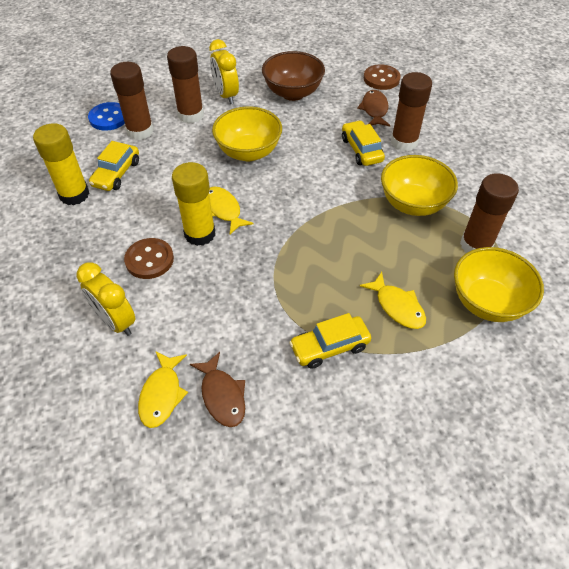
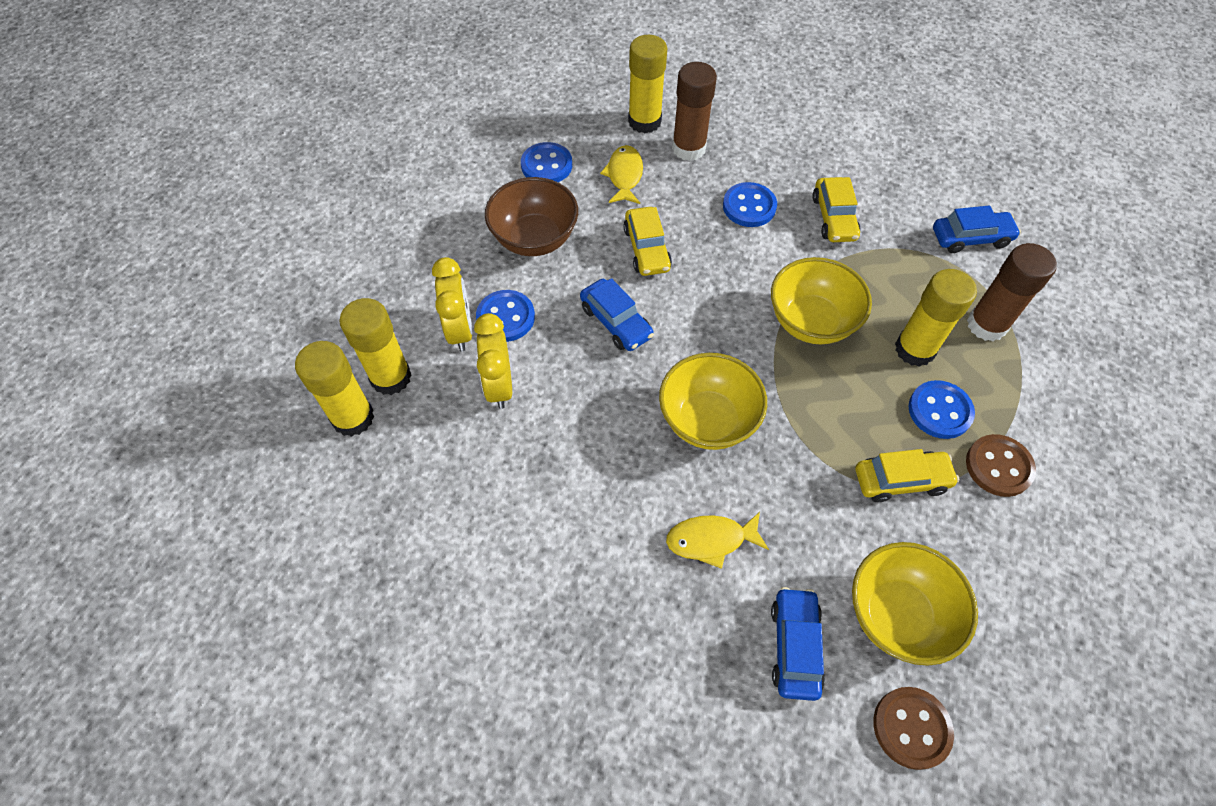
blue button: 1 -> 4
blue car: 0 -> 3
brown fish: 2 -> 0
brown glue stick: 4 -> 2
yellow fish: 3 -> 2
yellow glue stick: 2 -> 4

